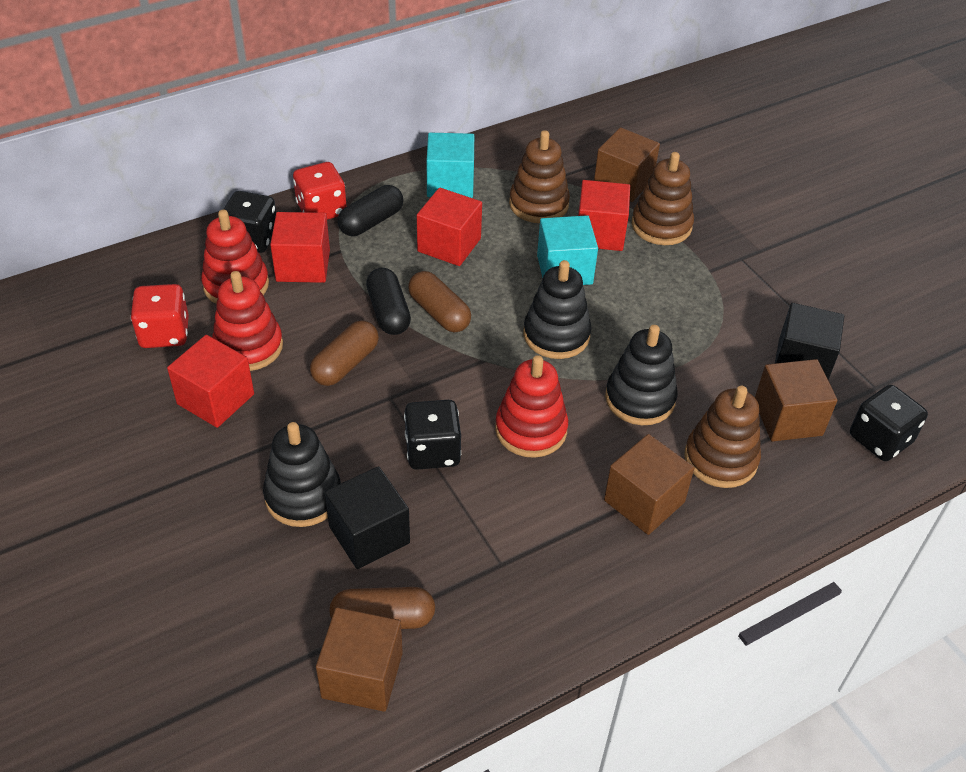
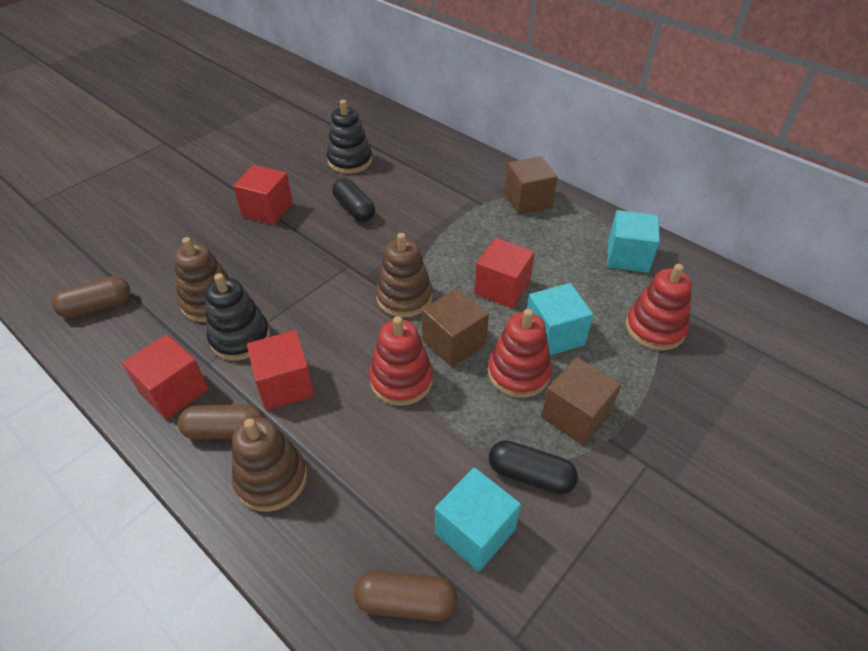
black cube: 2 -> 0
black dice: 3 -> 0
black stacking toy: 3 -> 2
brown cube: 4 -> 3
red dice: 2 -> 0
turquoise cube: 2 -> 3

